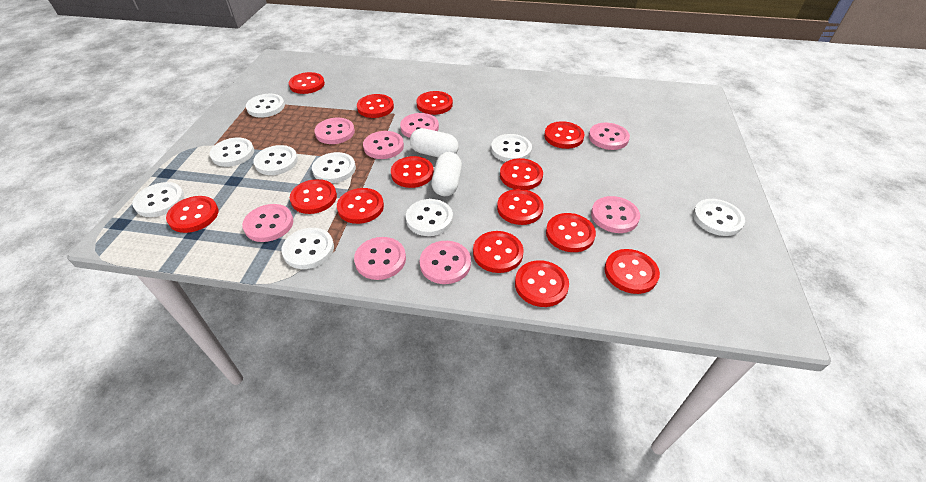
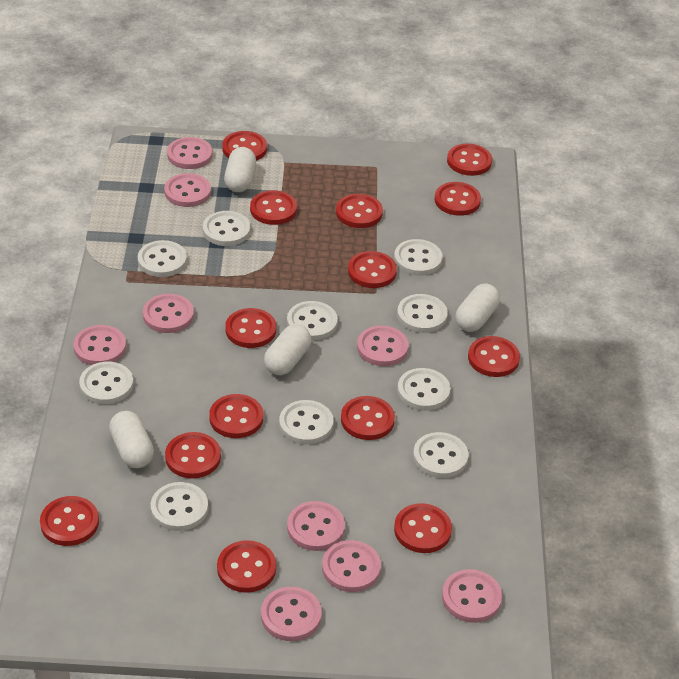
pink button: 8 -> 9
white button: 9 -> 10
white capsule: 2 -> 4

